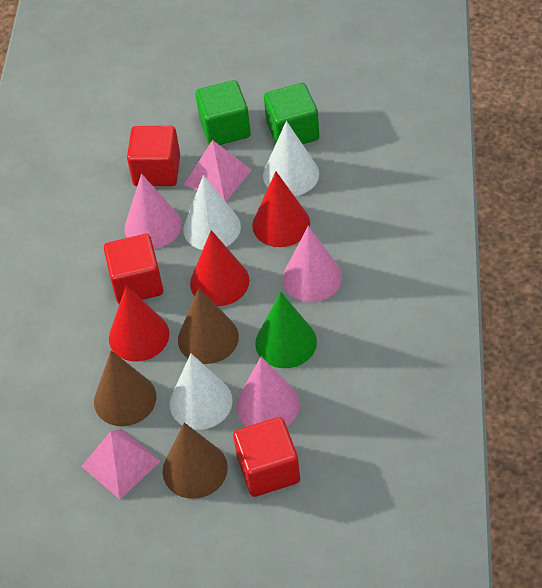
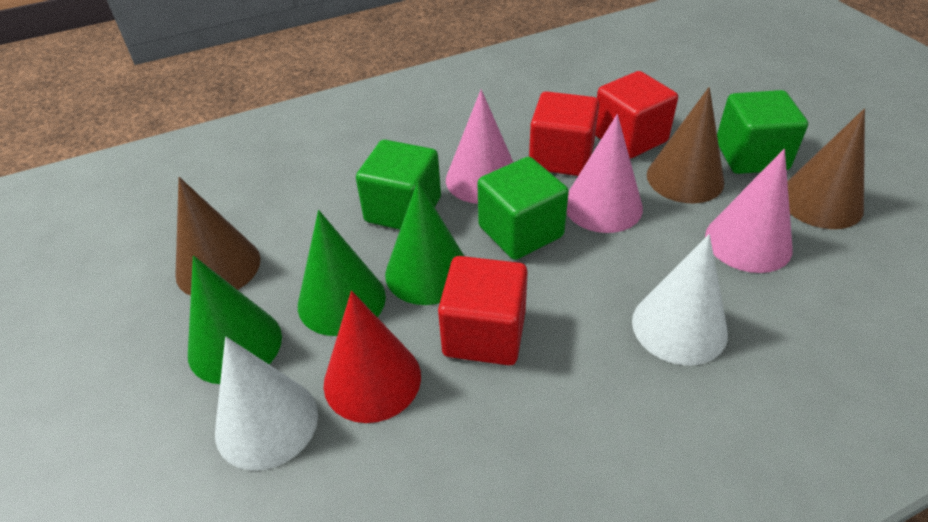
green cone: 1 -> 3
green cube: 2 -> 3
pink pyramid: 2 -> 0
red cone: 3 -> 1
white cone: 3 -> 2

